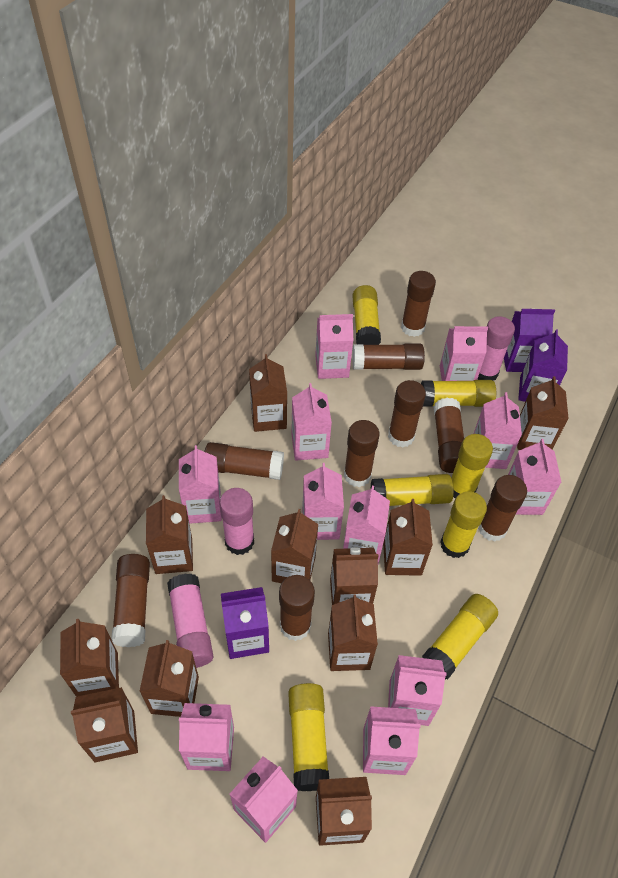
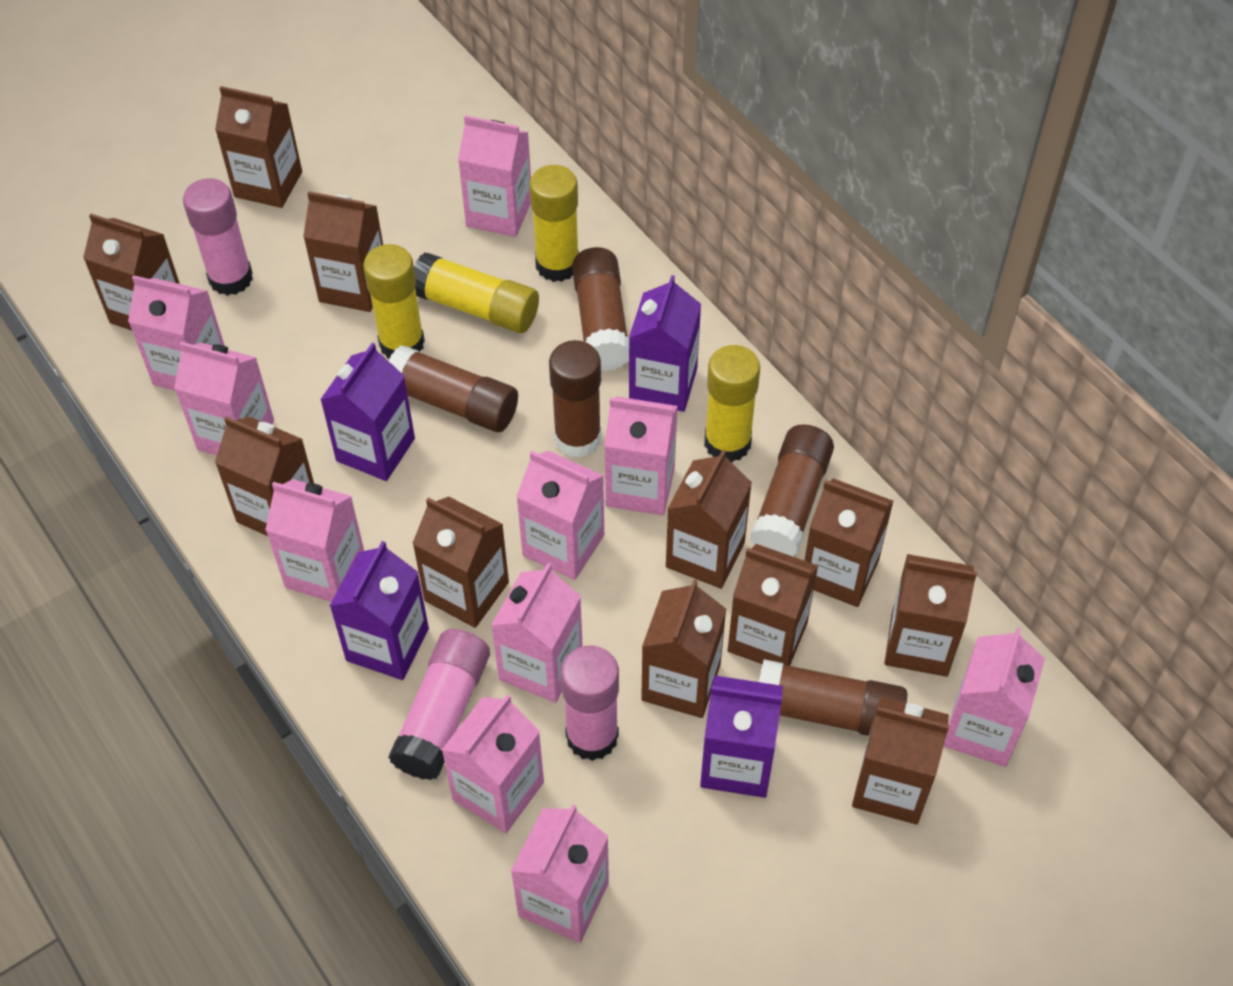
brown glue stick: 9 -> 5
pink carton: 12 -> 10
purple carton: 3 -> 4
yellow glue stick: 7 -> 4

